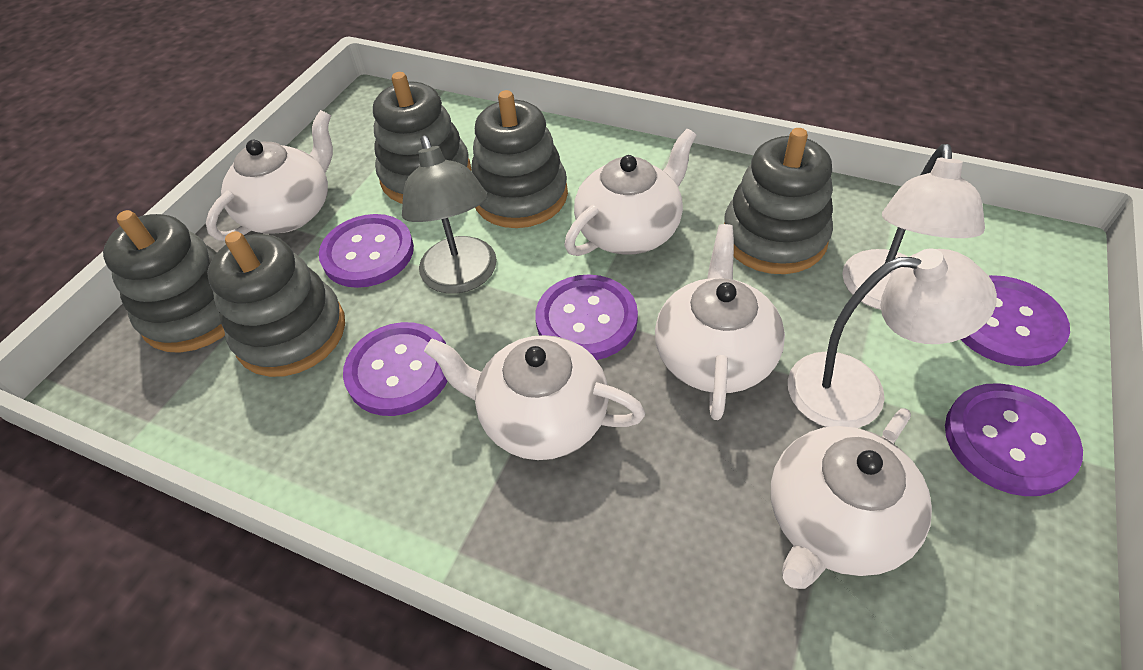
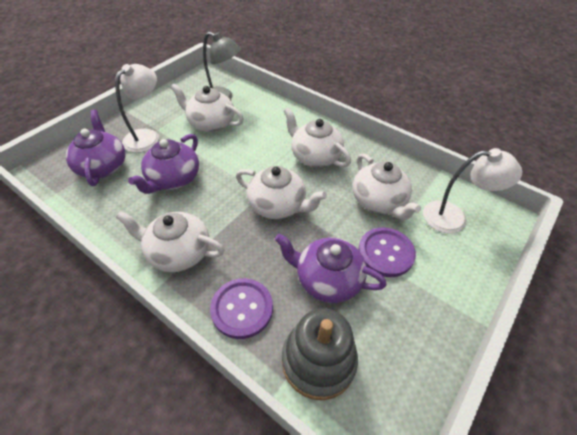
grey stacking toy: 5 -> 1
purple button: 5 -> 2
purple teapot: 0 -> 3

